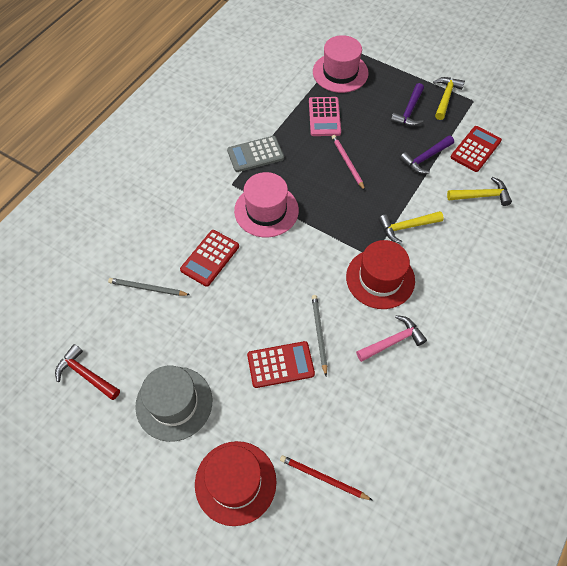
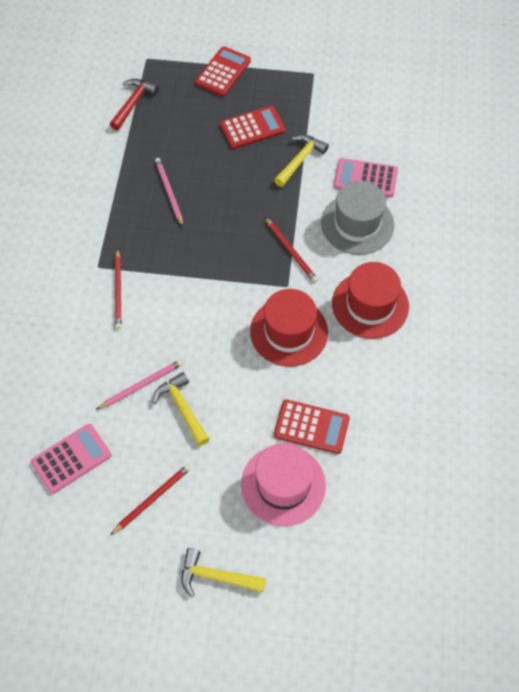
grey calculator: 1 -> 0
grey pencil: 2 -> 0
pink calculator: 1 -> 2
pink hammer: 1 -> 0
pink hat: 2 -> 1
pink pencil: 1 -> 2
purple hammer: 2 -> 0
red pencil: 1 -> 3

